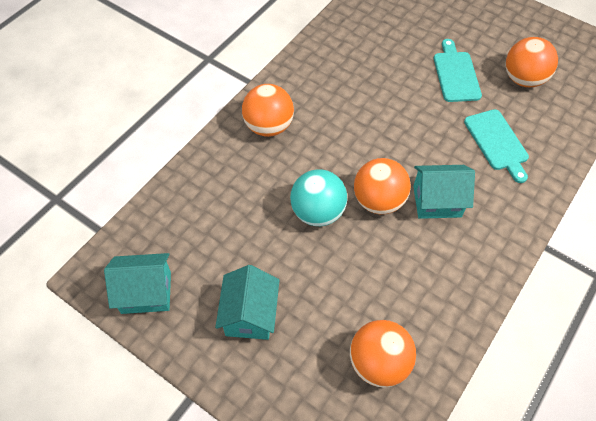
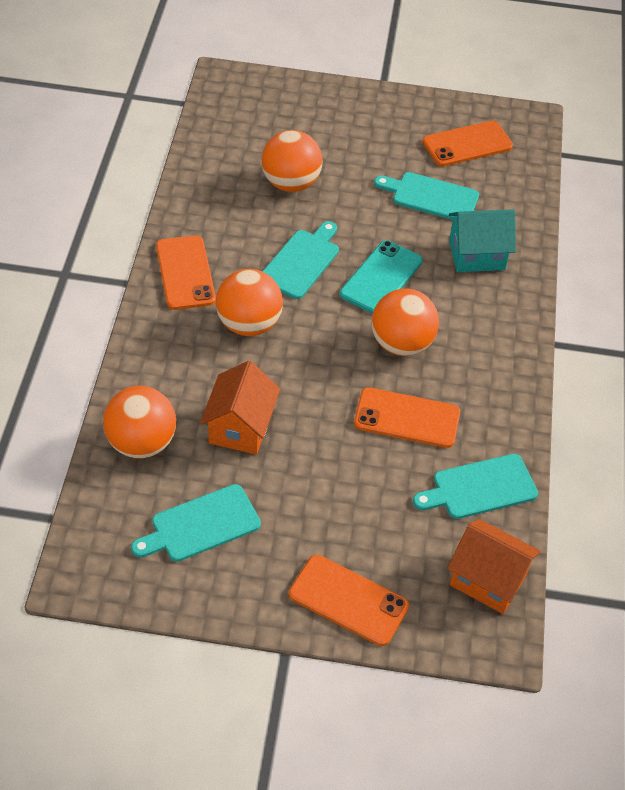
orange house: 0 -> 2
orange phone: 0 -> 4
turquoise ball: 1 -> 0
turquoise cutting board: 2 -> 4
turquoise house: 3 -> 1
turquoise phone: 0 -> 1

